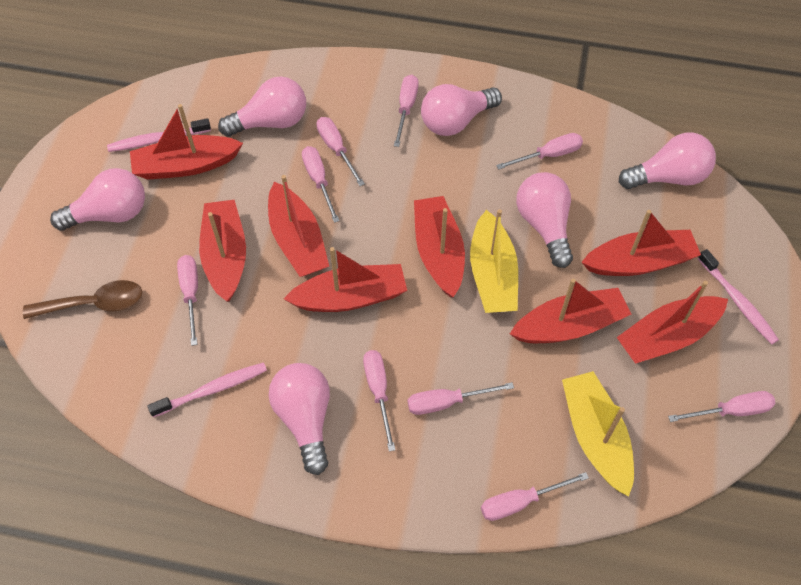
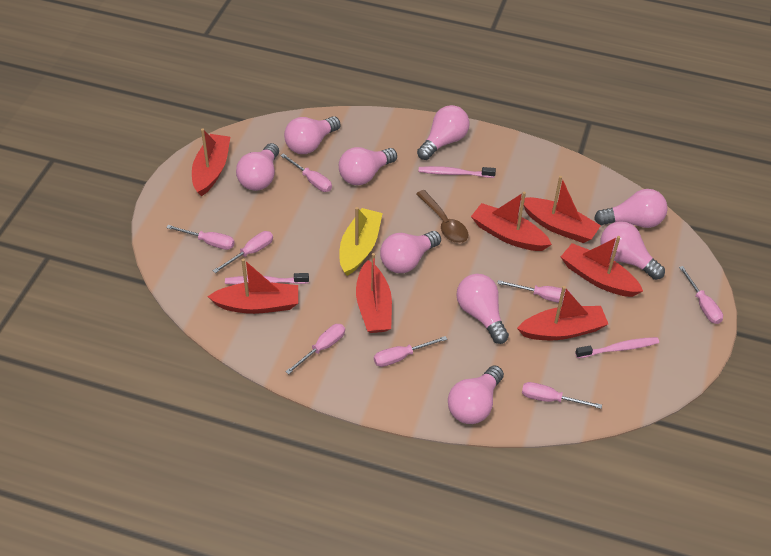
pink light bulb: 6 -> 9
pink screwdriver: 9 -> 8
red boat: 8 -> 7
yellow boat: 2 -> 1

